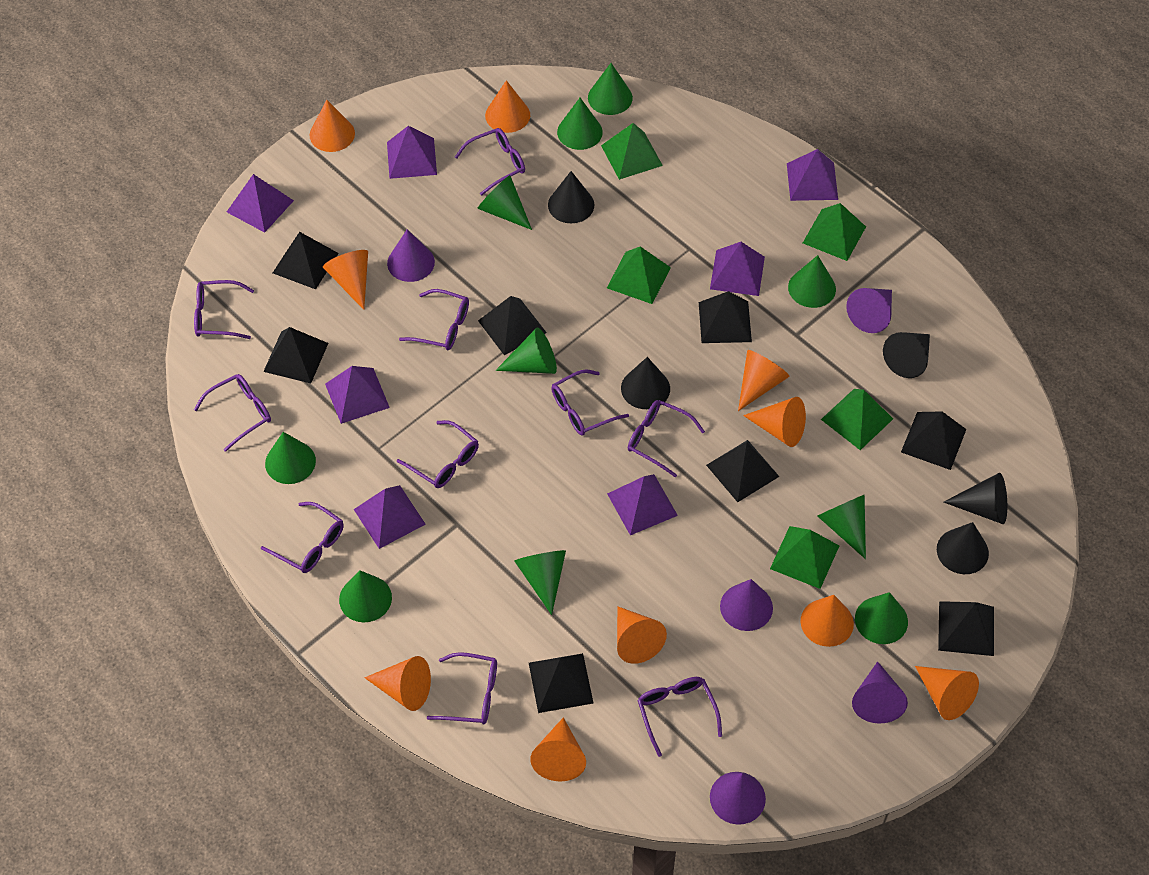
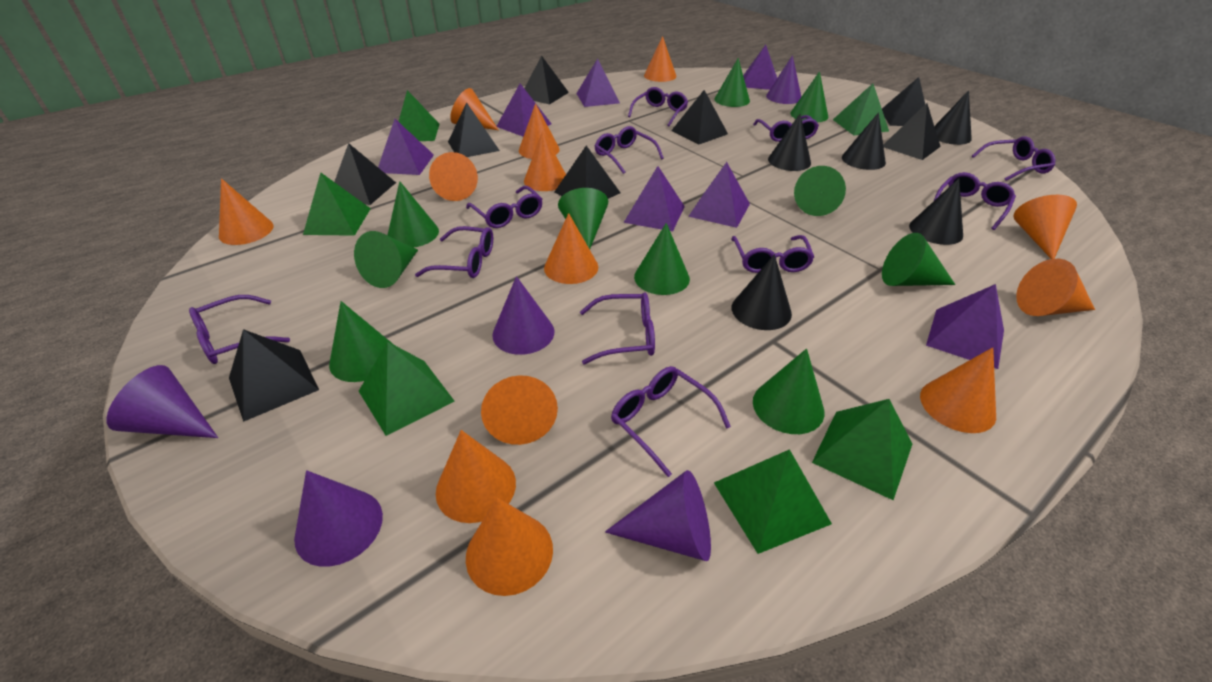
green pyramid: 5 -> 6
orange cone: 10 -> 13
purple glasses: 10 -> 11

